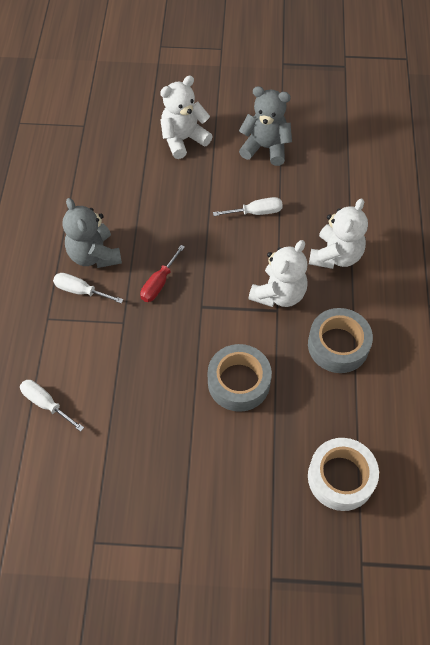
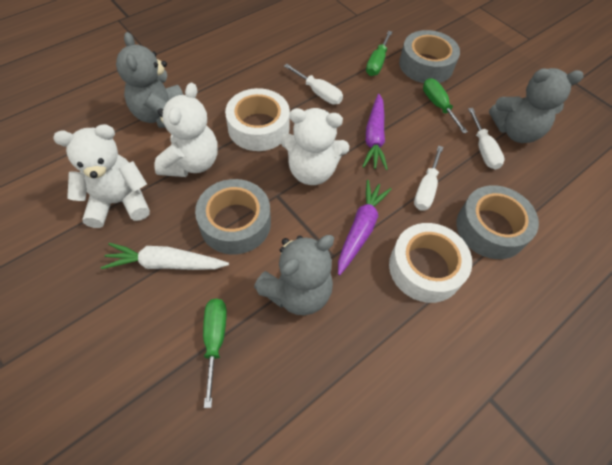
green screwdriver: 0 -> 3
grey tape: 2 -> 3
grey teddy bear: 2 -> 3
purple carrot: 0 -> 2
red screwdriver: 1 -> 0
white carrot: 0 -> 1
white tape: 1 -> 2

